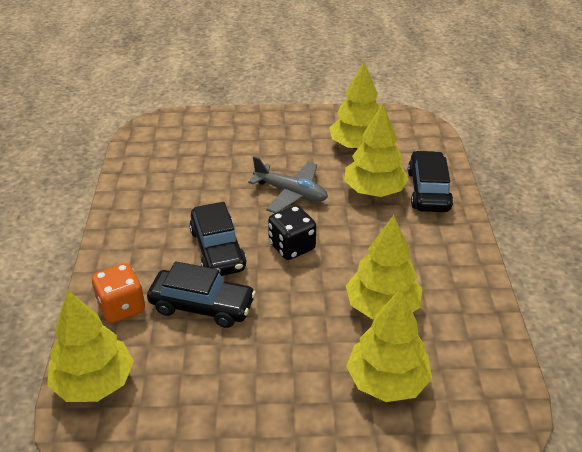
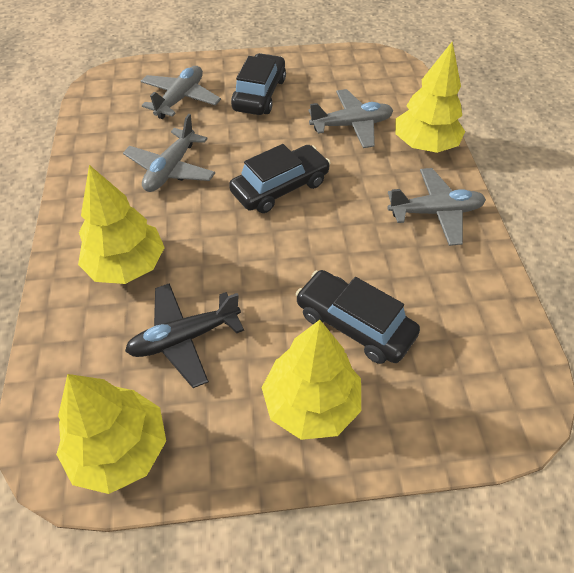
black dice: 1 -> 0
black plane: 0 -> 1
grey plane: 1 -> 4
orange dice: 1 -> 0
yellow tree: 5 -> 4

